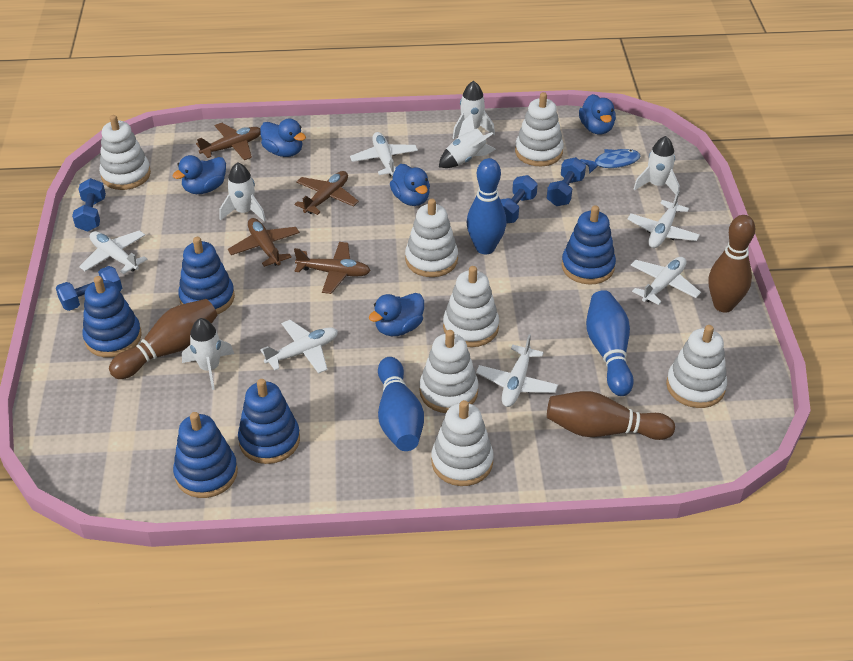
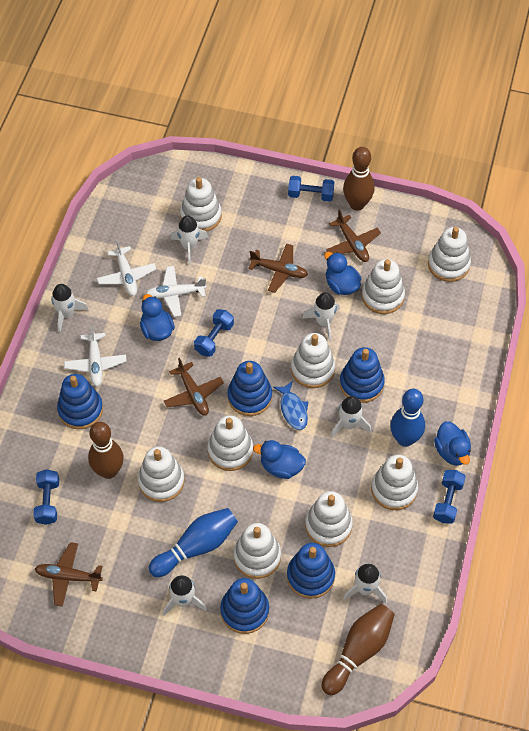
blue bowling pin: 3 -> 2
blue duck: 5 -> 4
white plane: 6 -> 3
white rocket: 5 -> 6
white stacking toy: 7 -> 9

